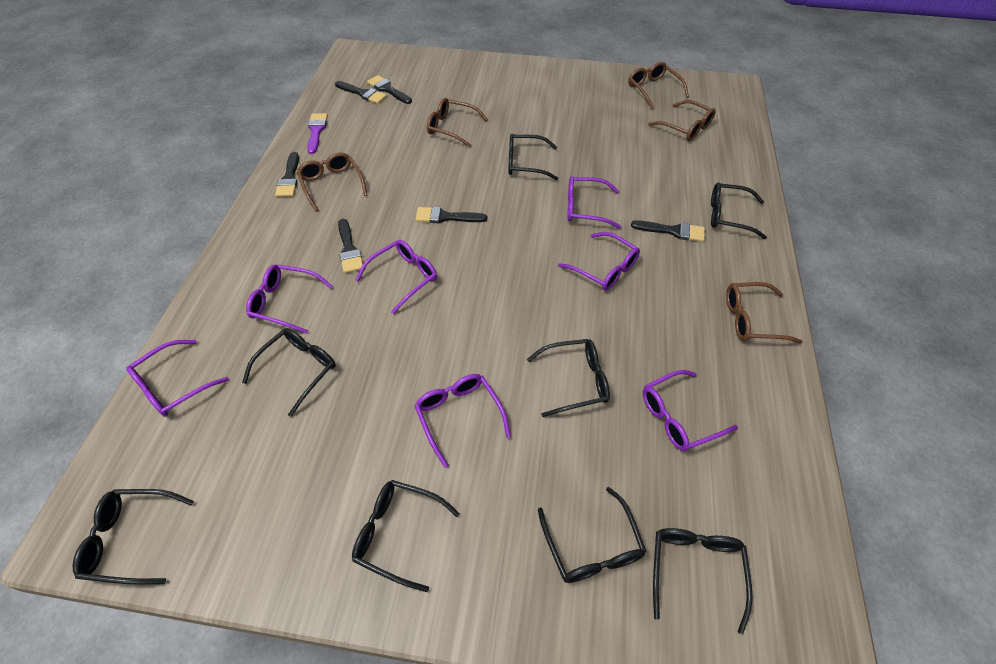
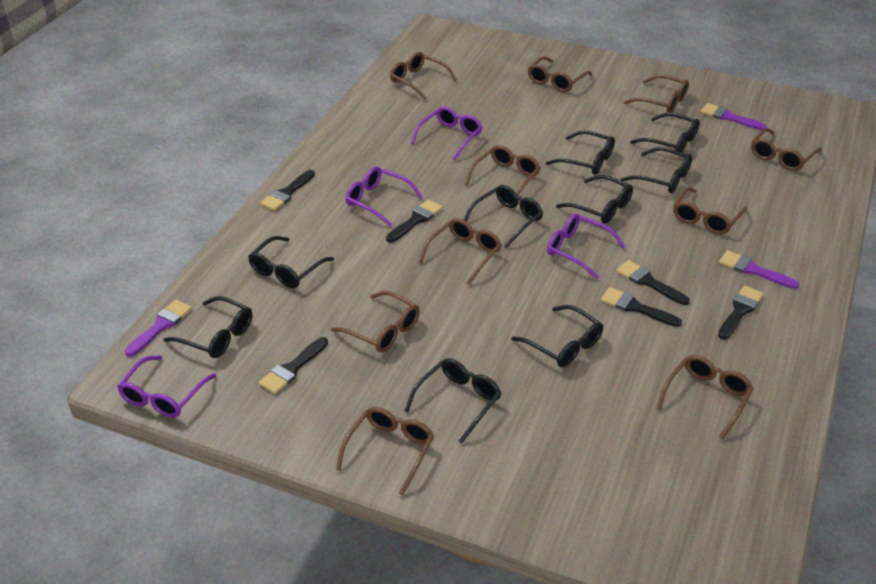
black glasses: 8 -> 9
brown glasses: 5 -> 10
purple brush: 1 -> 3
purple glasses: 7 -> 4

